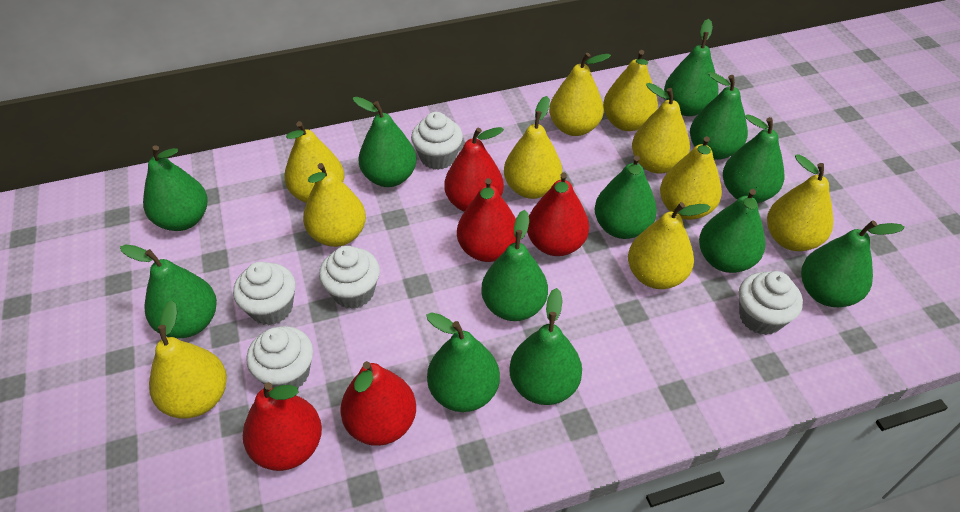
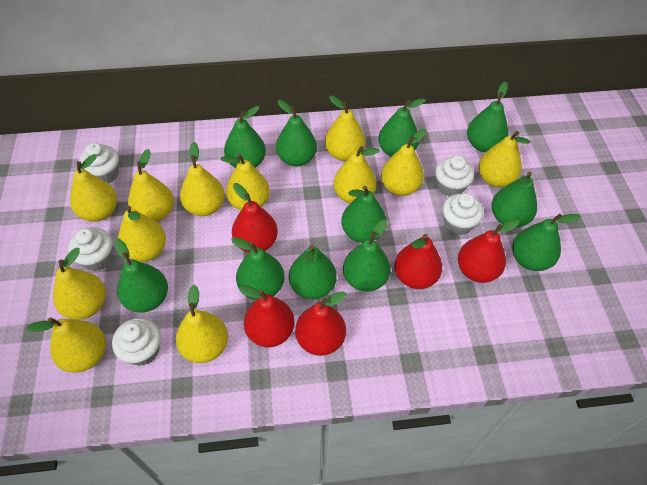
green pear: 12 -> 11
yellow pear: 10 -> 12

